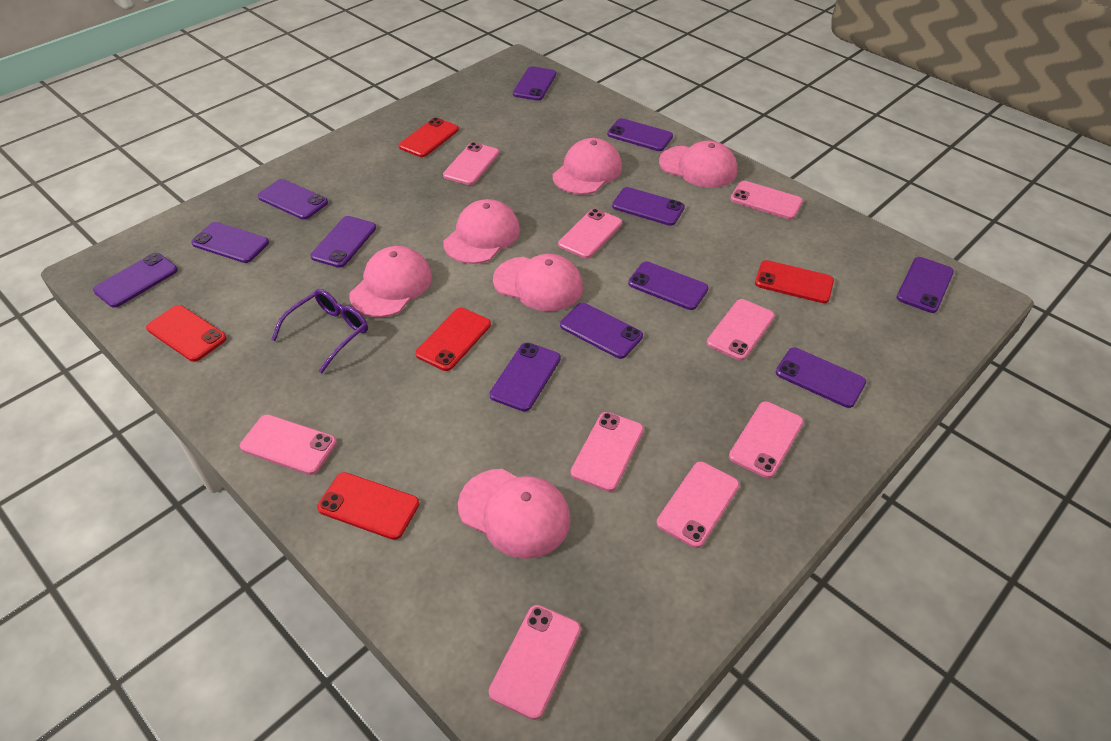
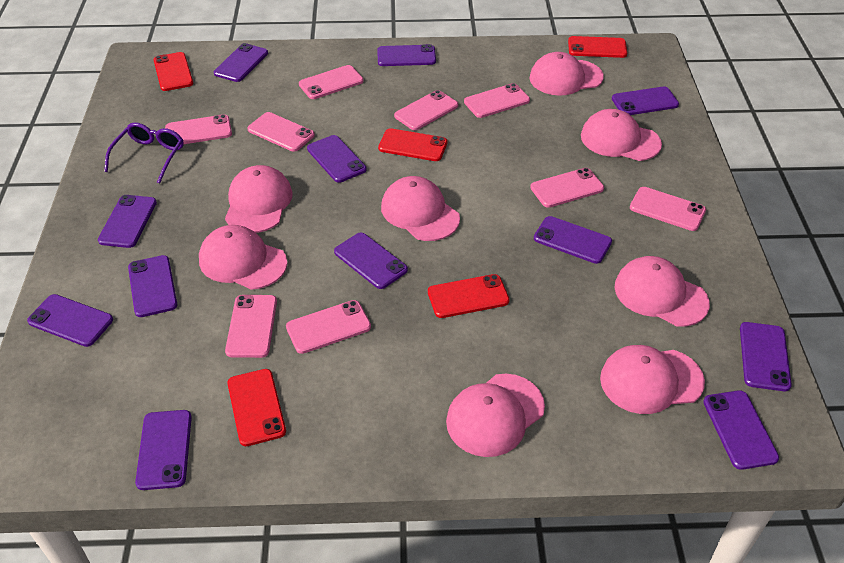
pink cap: 6 -> 8

